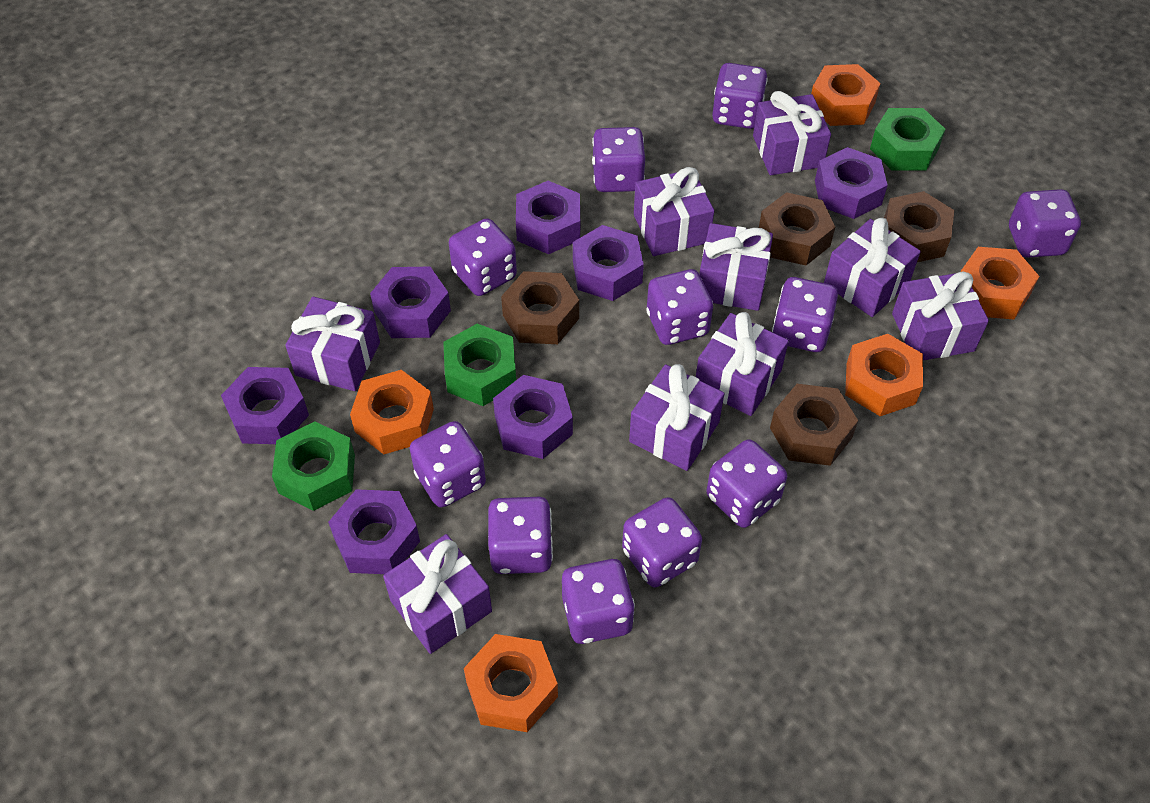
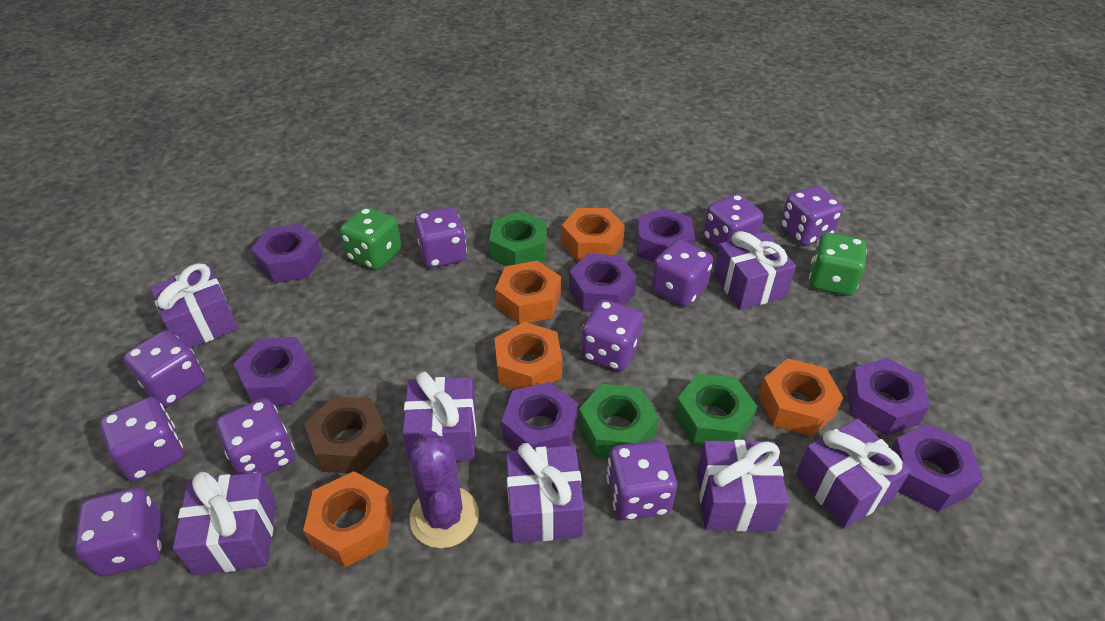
brown nut: 4 -> 1
green dice: 0 -> 2
purple cactus: 0 -> 1
purple dice: 11 -> 10
purple gift: 9 -> 7

